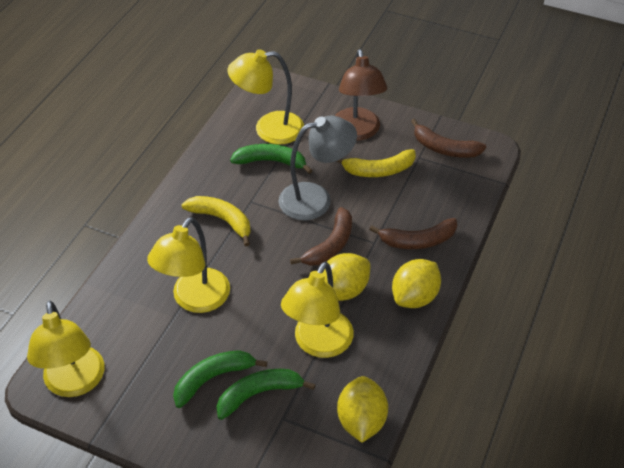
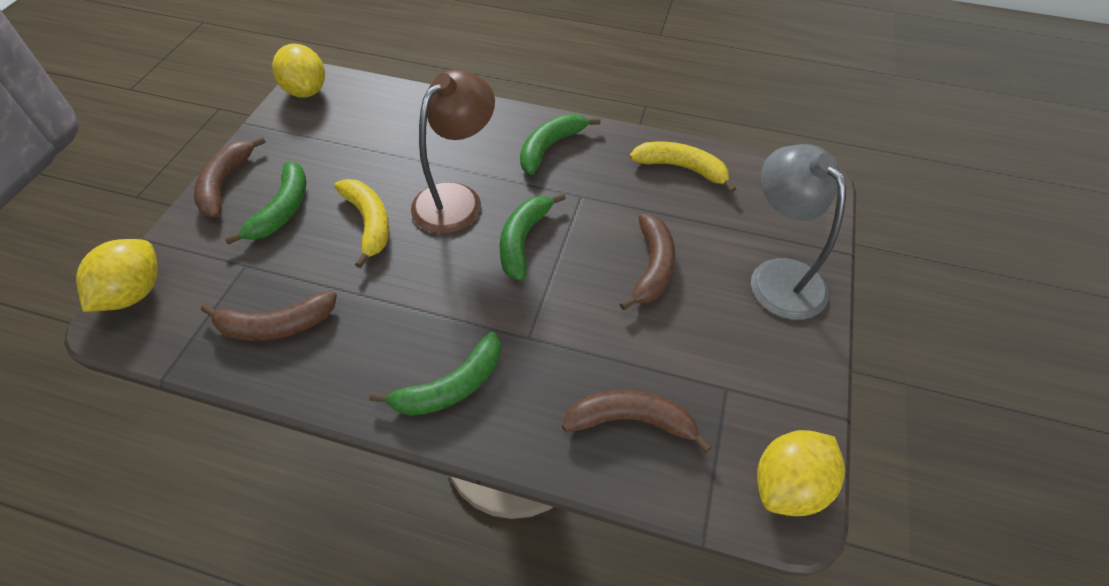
brown banana: 3 -> 4
green banana: 3 -> 4
yellow lamp: 4 -> 0

